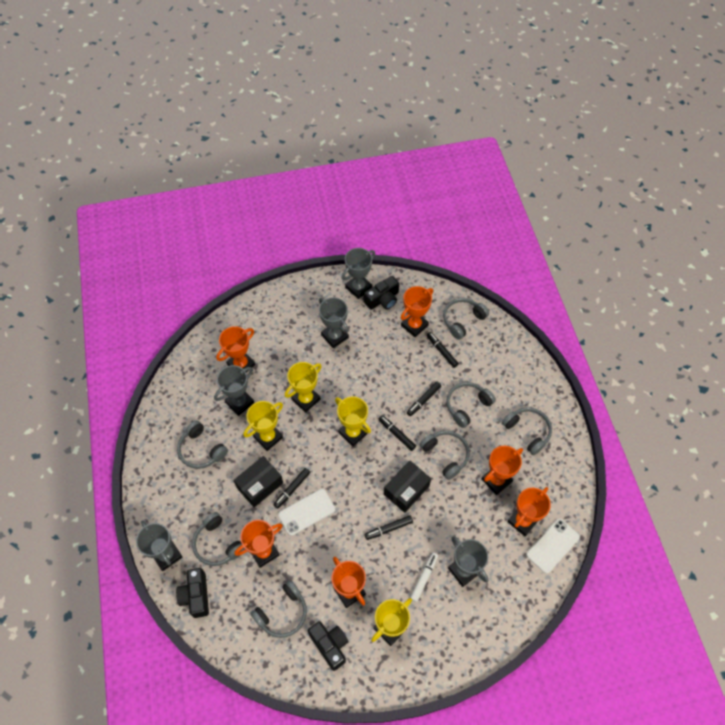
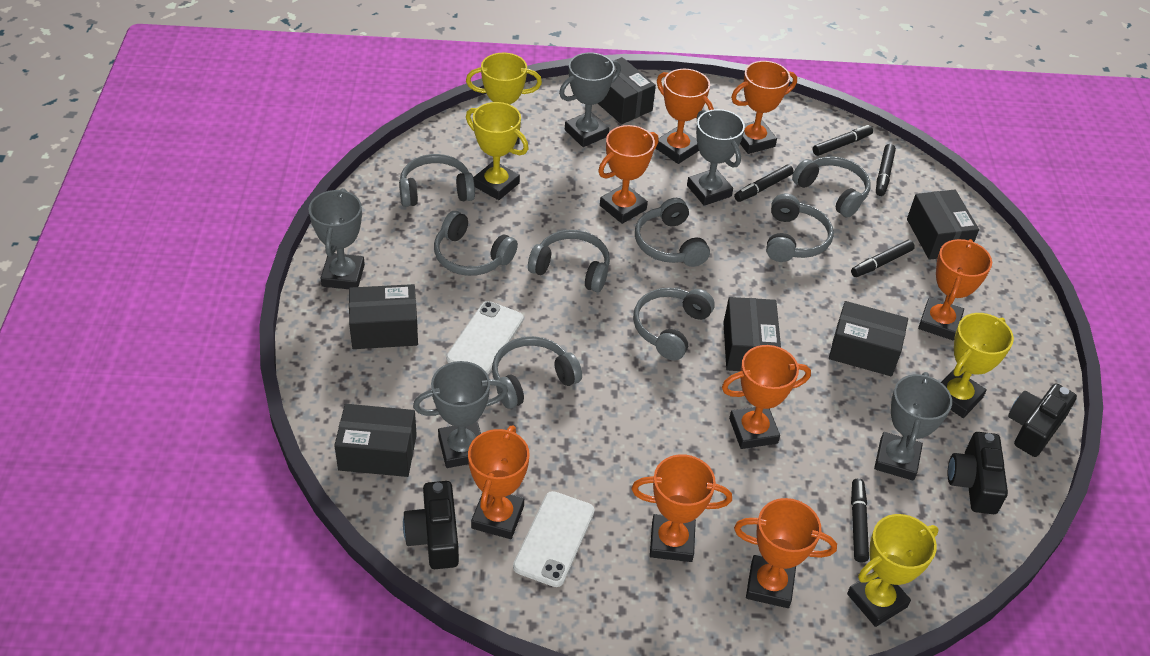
black box: 2 -> 6
grey headphones: 7 -> 8
orange trophy: 6 -> 8
white marker: 1 -> 0

